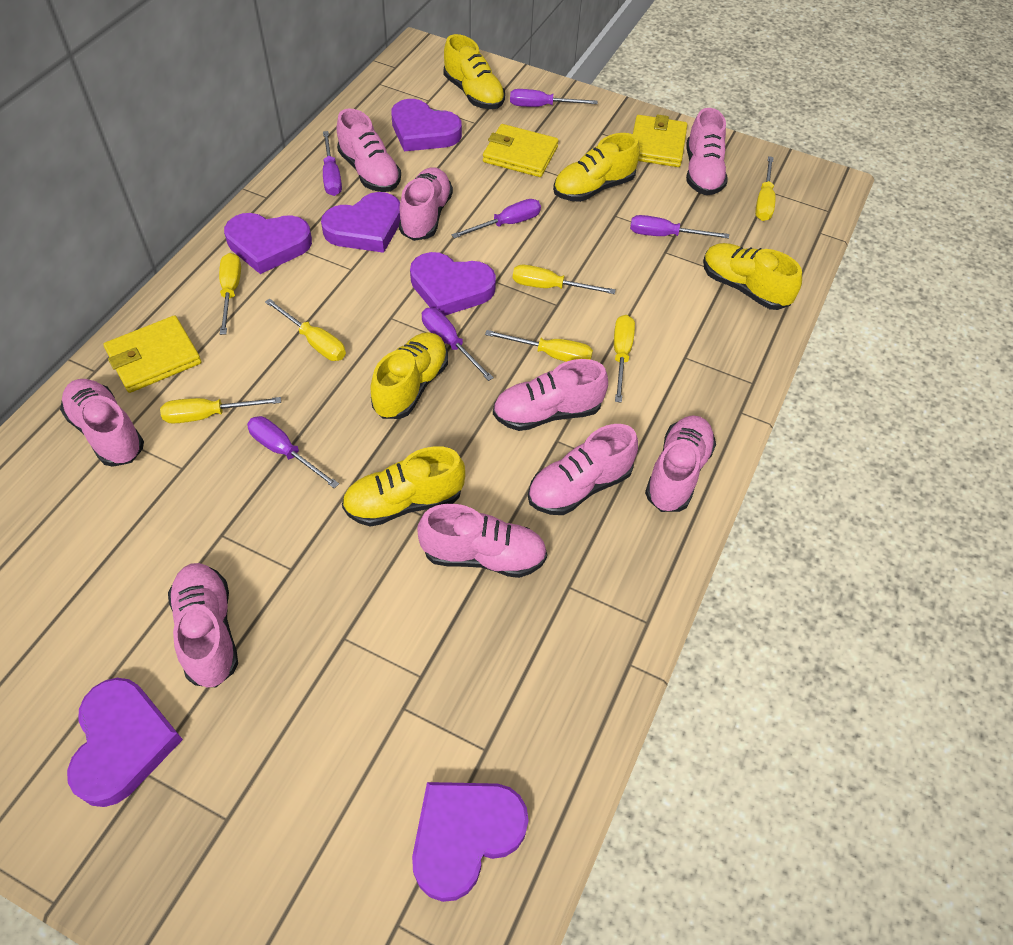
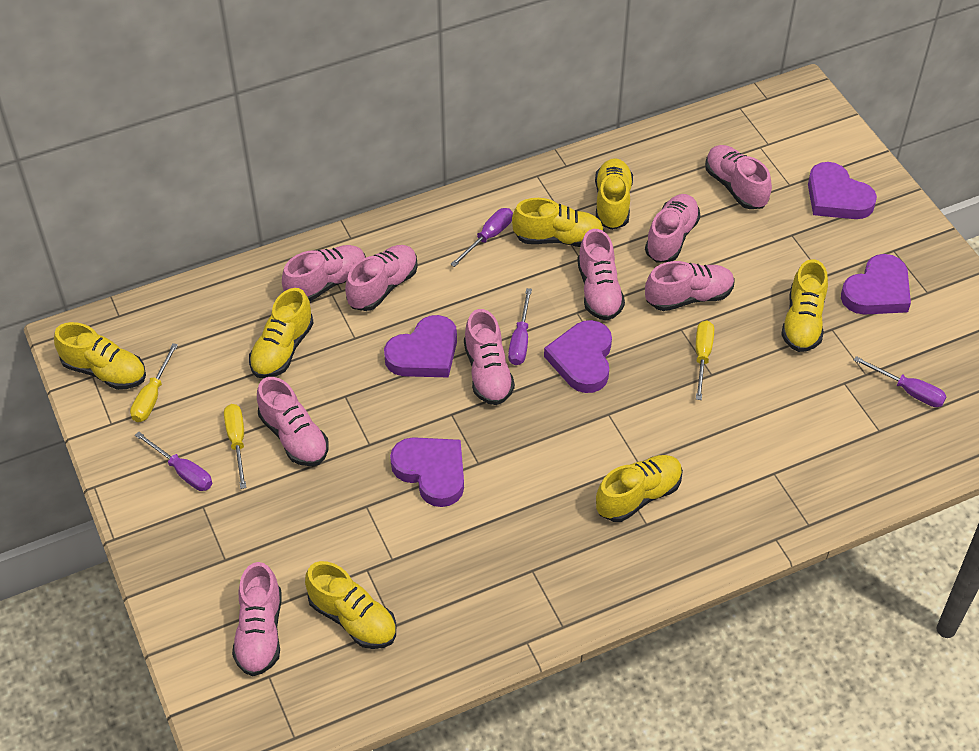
purple heart: 6 -> 5
purple screwdriver: 6 -> 4
yellow screwdriver: 7 -> 3
yellow shoe: 5 -> 7
yellow wallet: 3 -> 0

